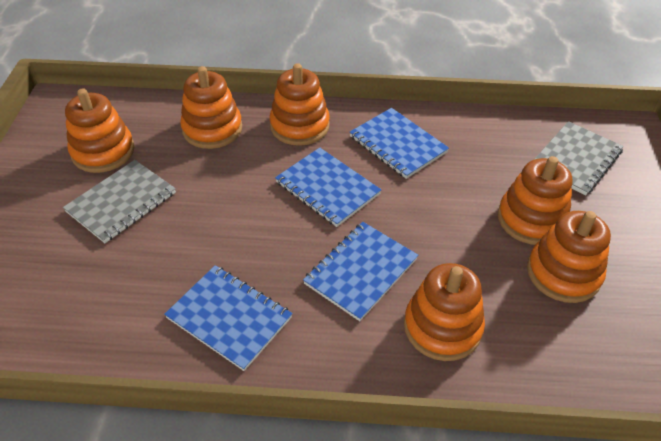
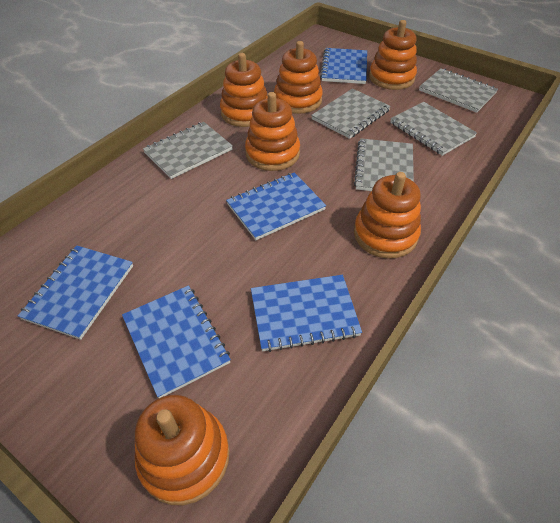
blue notebook: 4 -> 5
grey notebook: 2 -> 5

